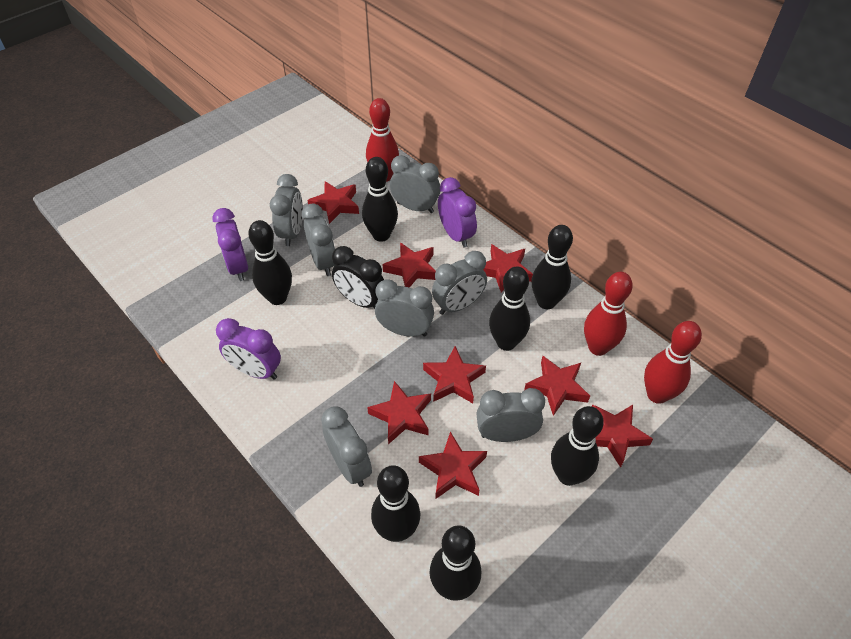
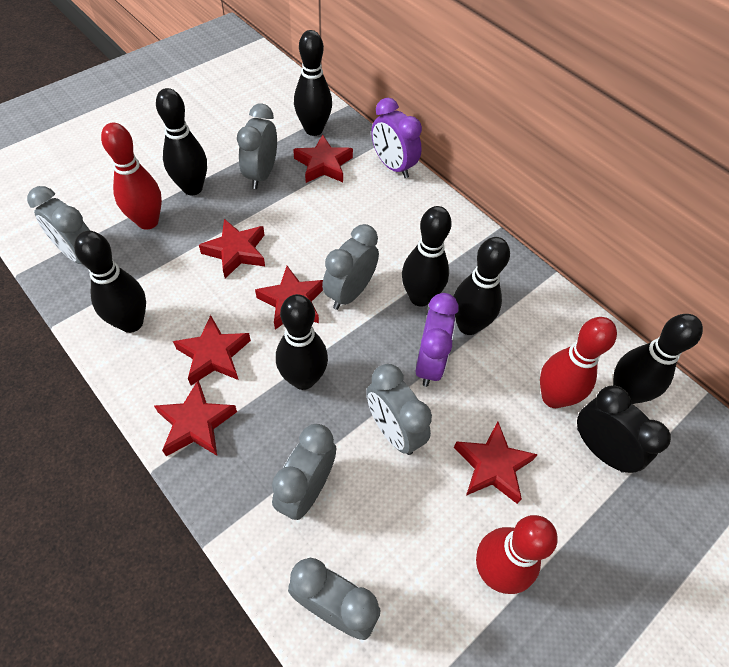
grey clock: 7 -> 6
purple clock: 3 -> 2
red star: 8 -> 6

